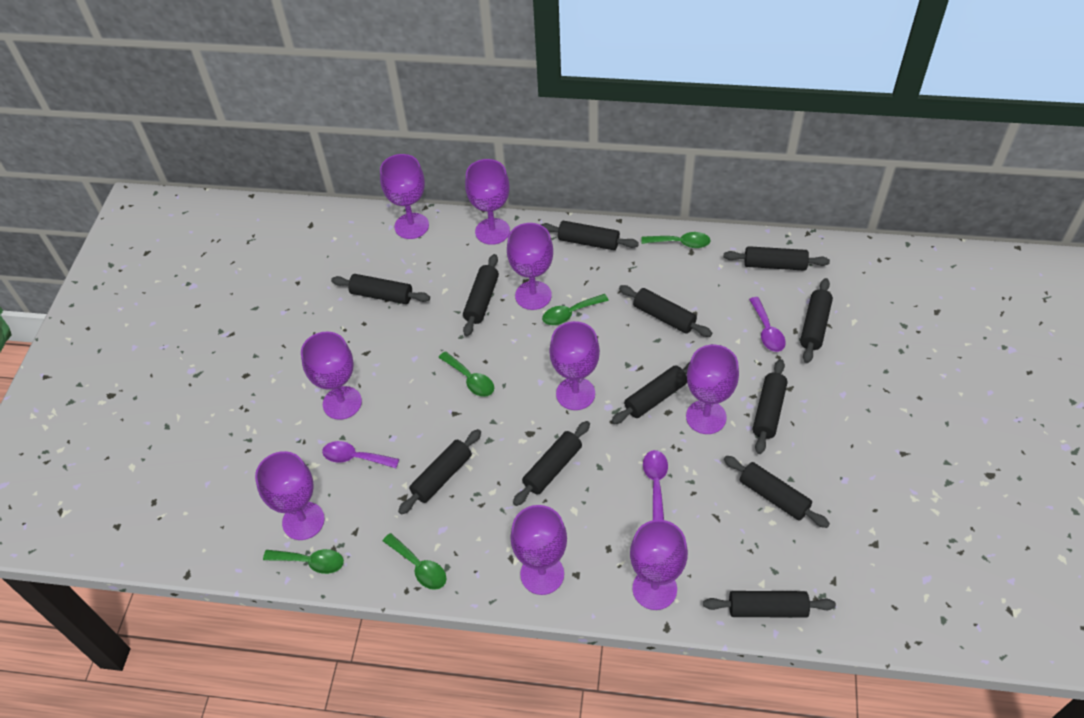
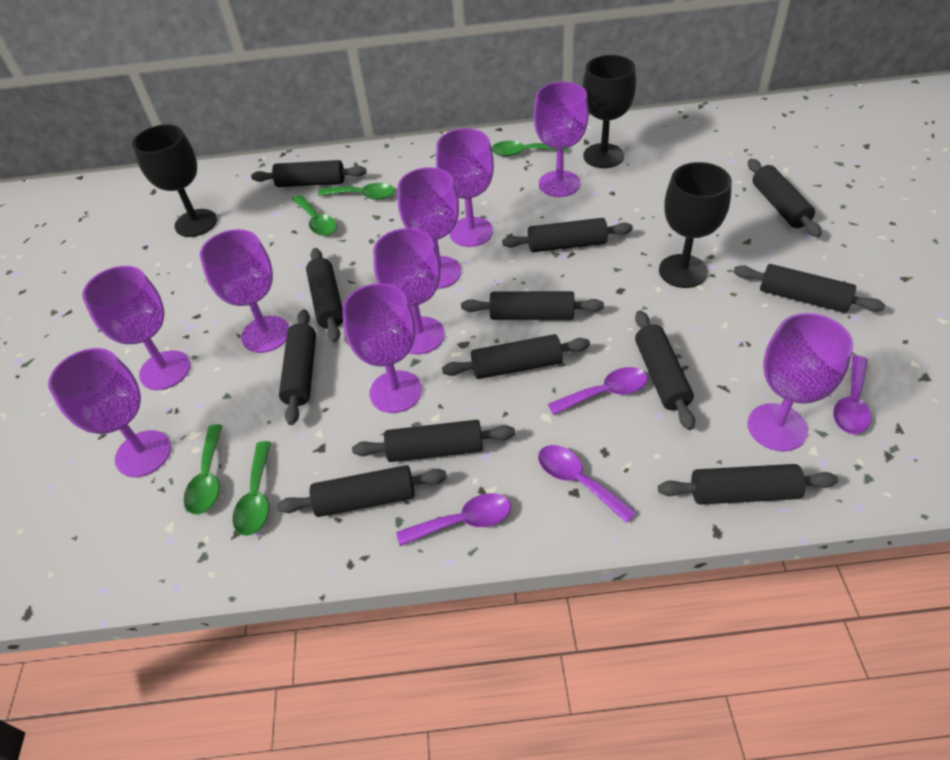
black goblet: 0 -> 3
purple spoon: 3 -> 4

